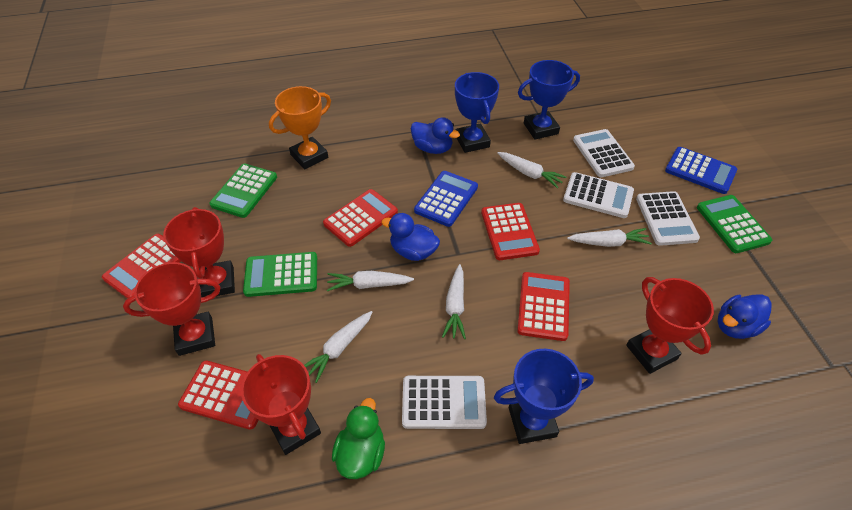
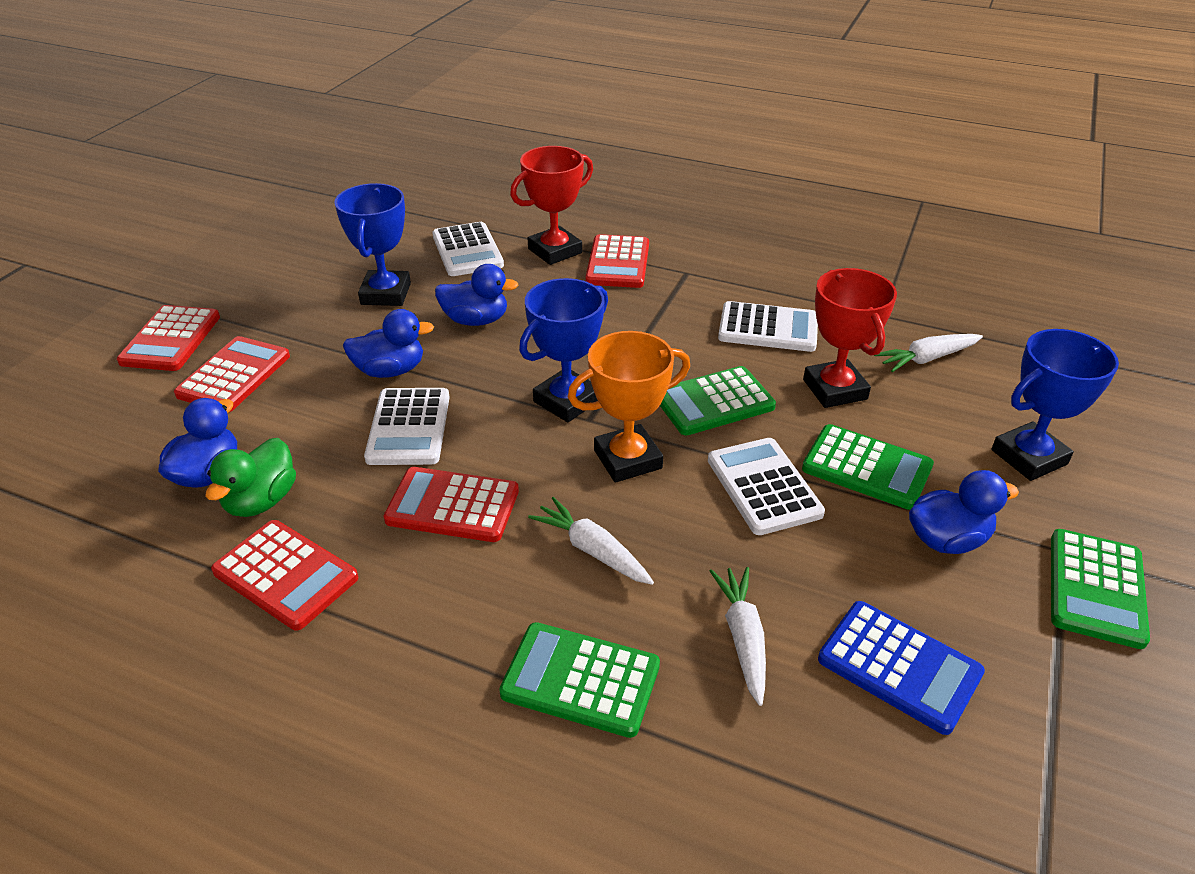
blue calculator: 2 -> 1
blue duck: 3 -> 4
green calculator: 3 -> 4
red trophy: 4 -> 2
white carrot: 5 -> 3

